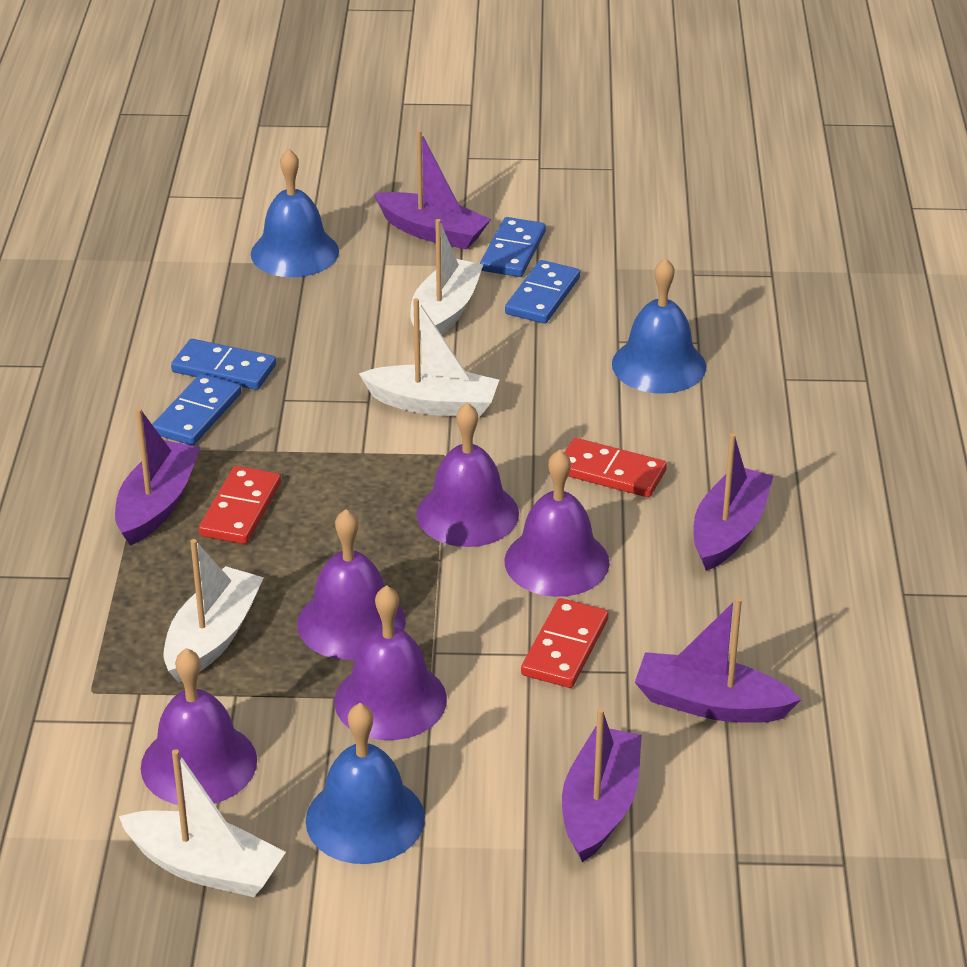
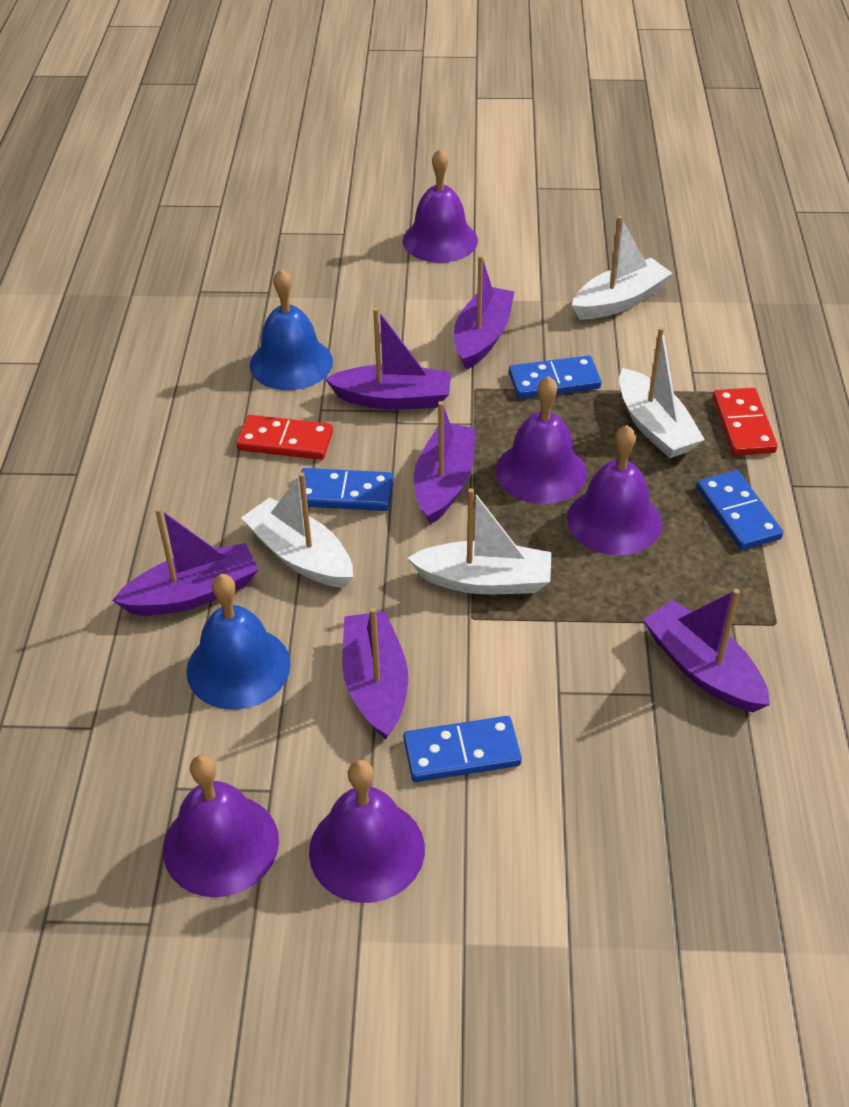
blue bell: 3 -> 2
purple boat: 5 -> 6
red domino: 3 -> 2

